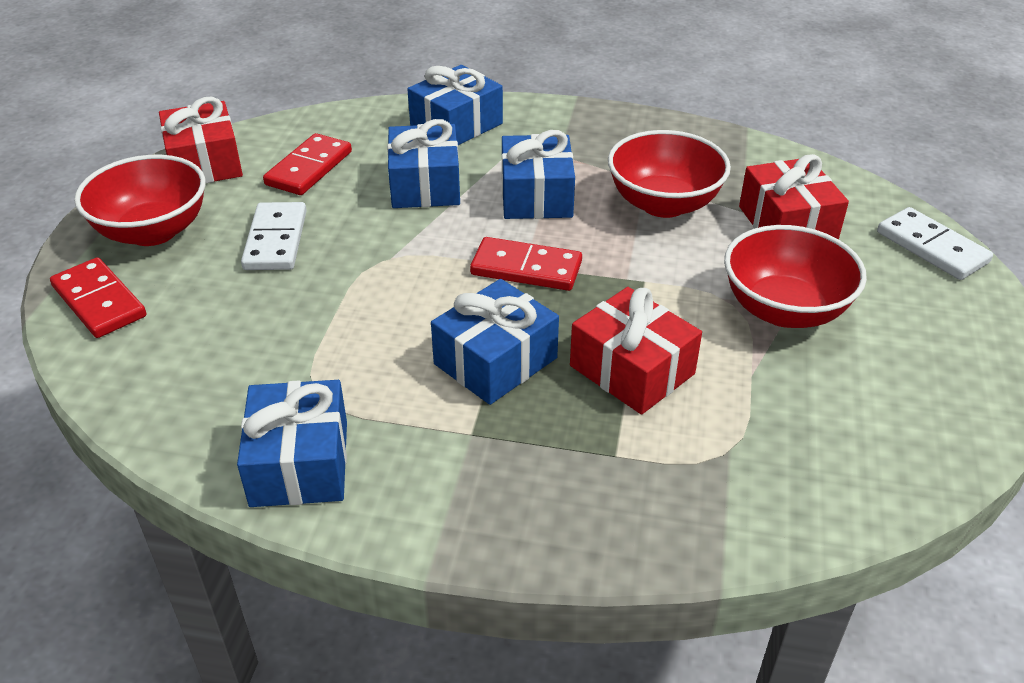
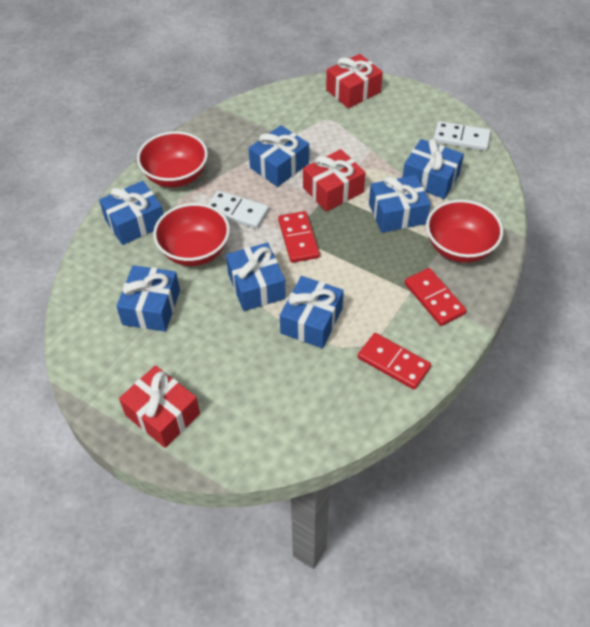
blue gift: 5 -> 7

